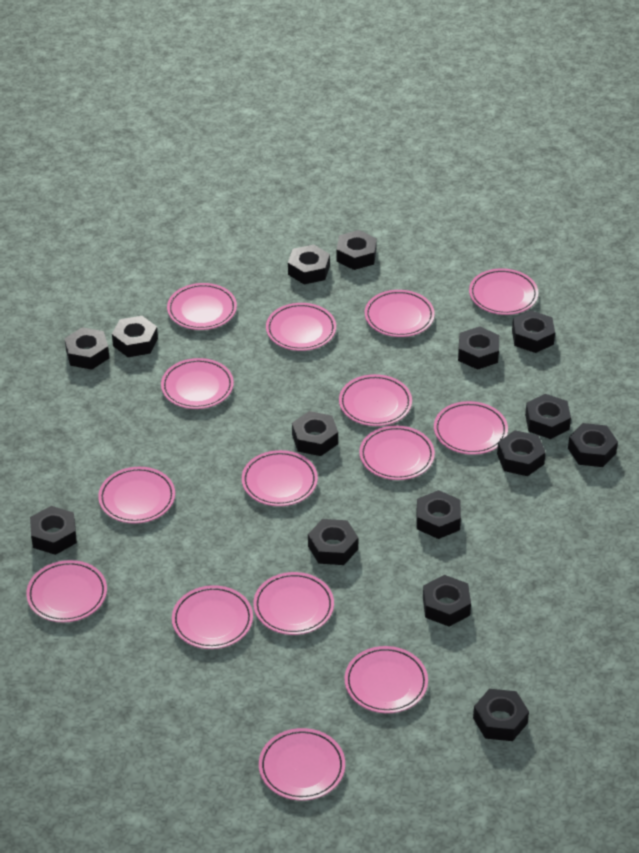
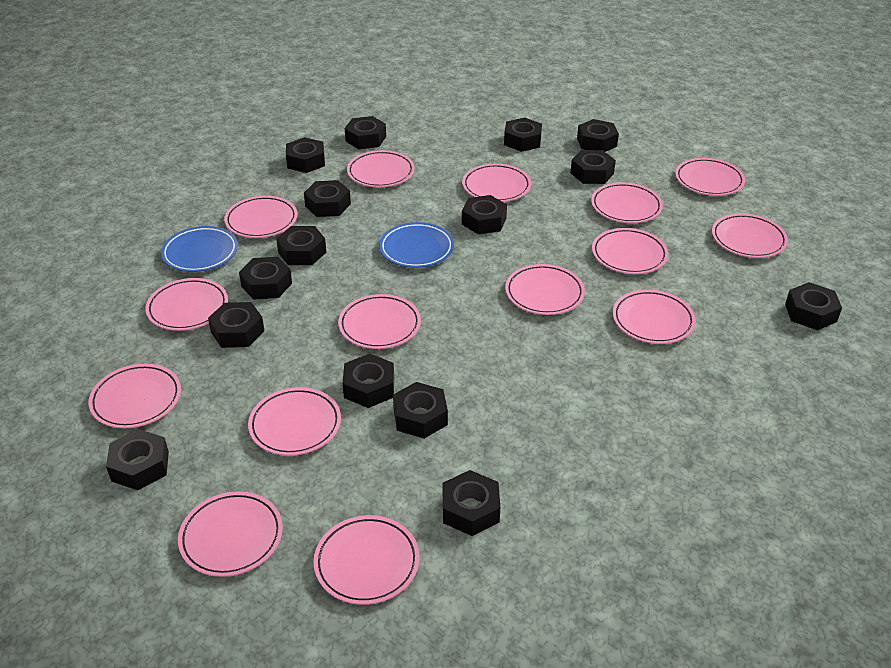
blue plate: 0 -> 2

